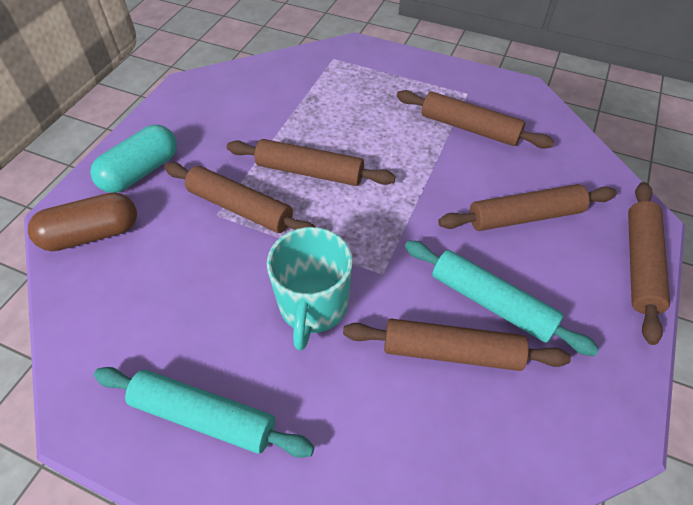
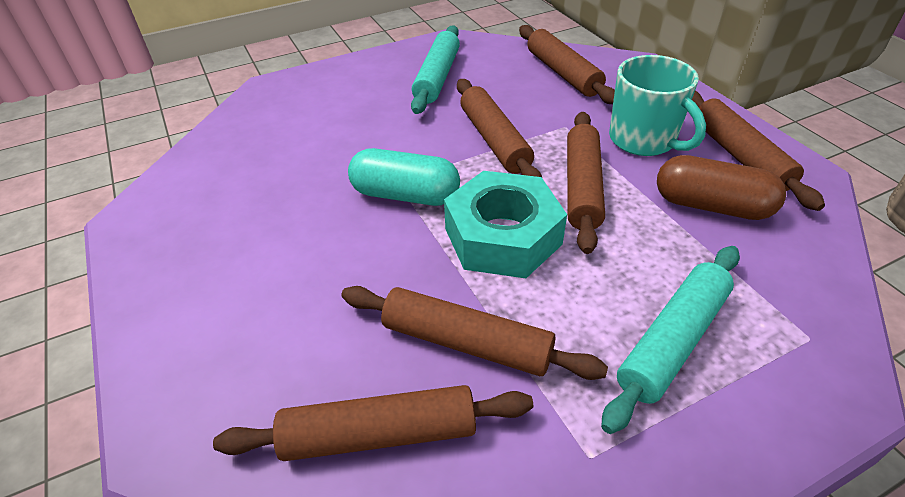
turquoise nut: 0 -> 1

